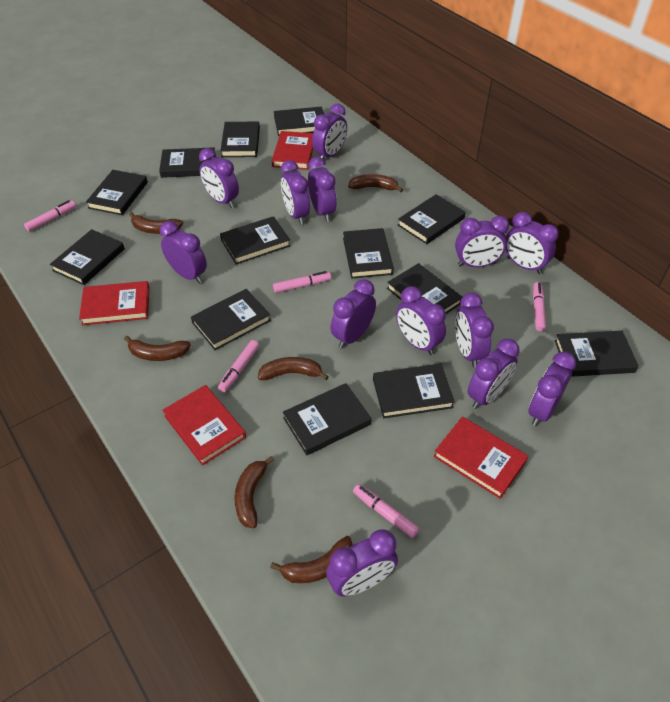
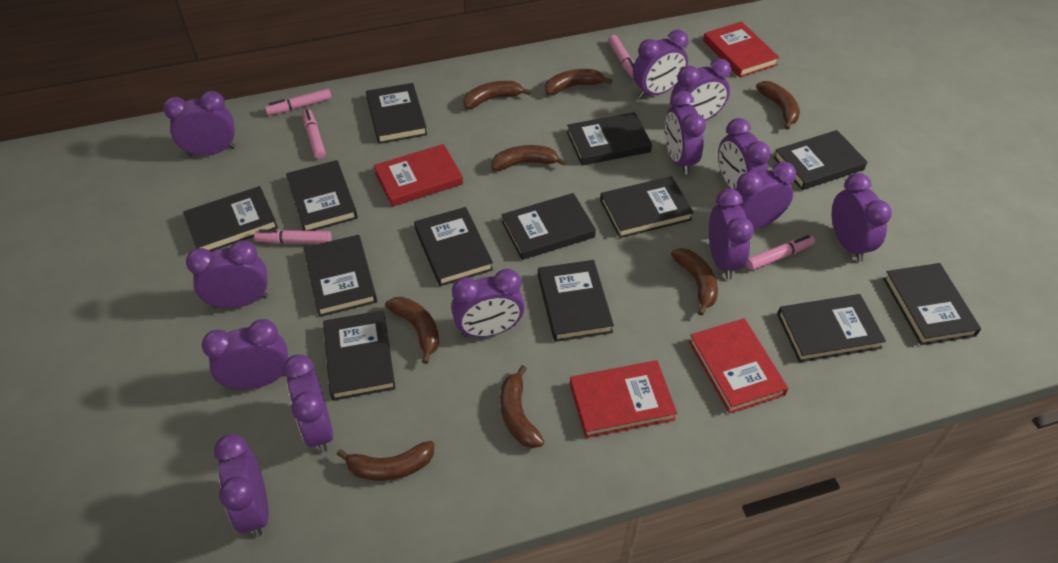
brown banana: 6 -> 8

